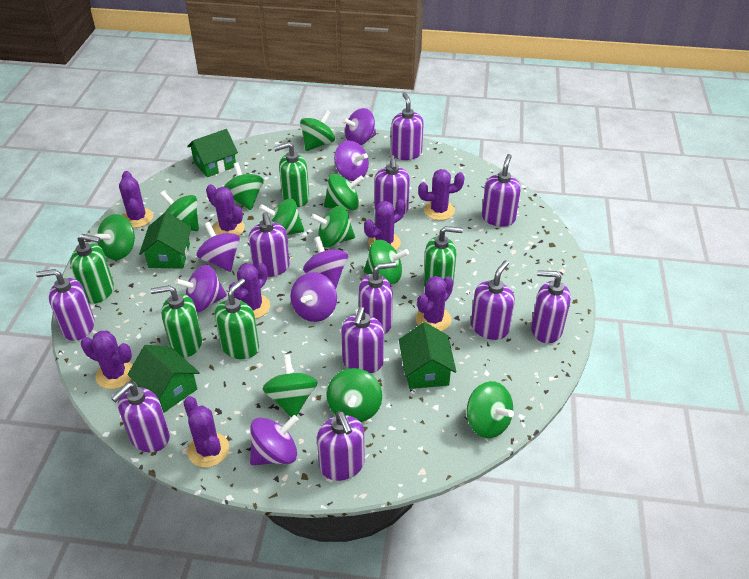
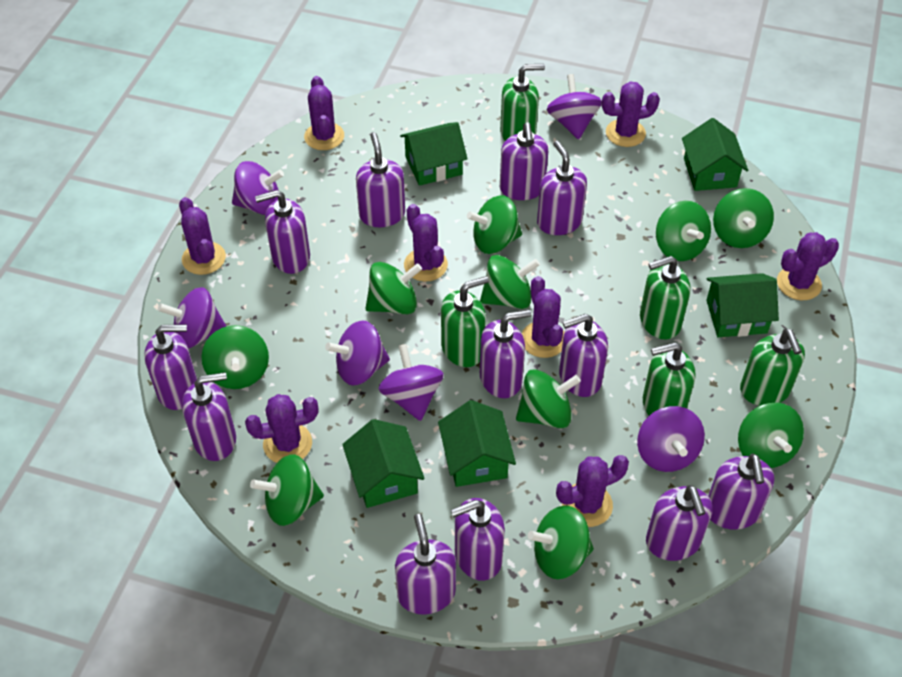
green house: 4 -> 5
green spinning top: 11 -> 10
purple soap dispenser: 11 -> 12
purple spinning top: 7 -> 6

